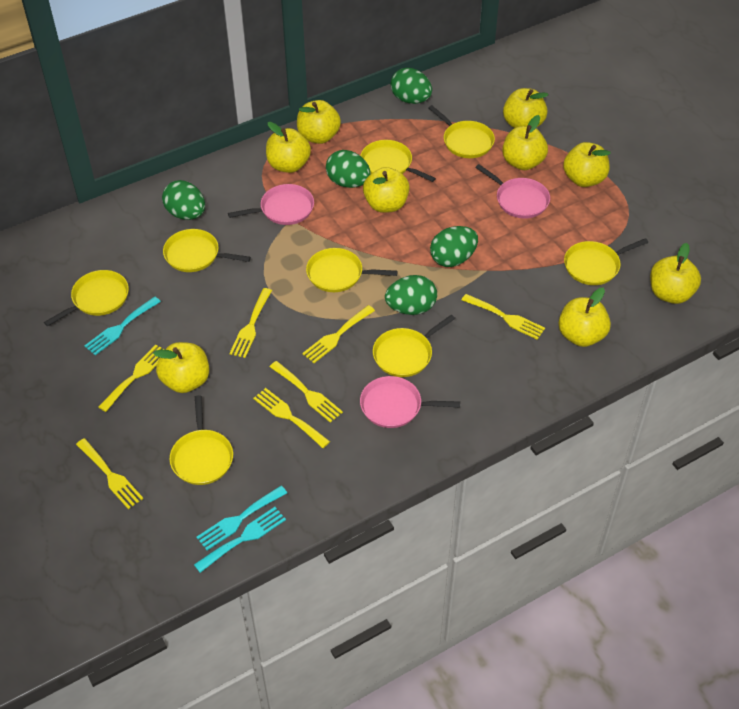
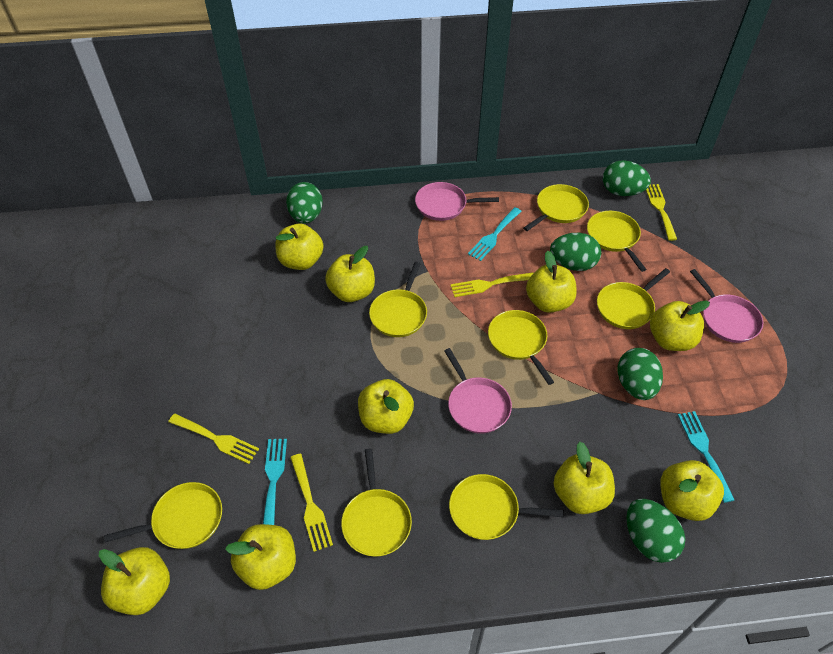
yellow fork: 7 -> 4

